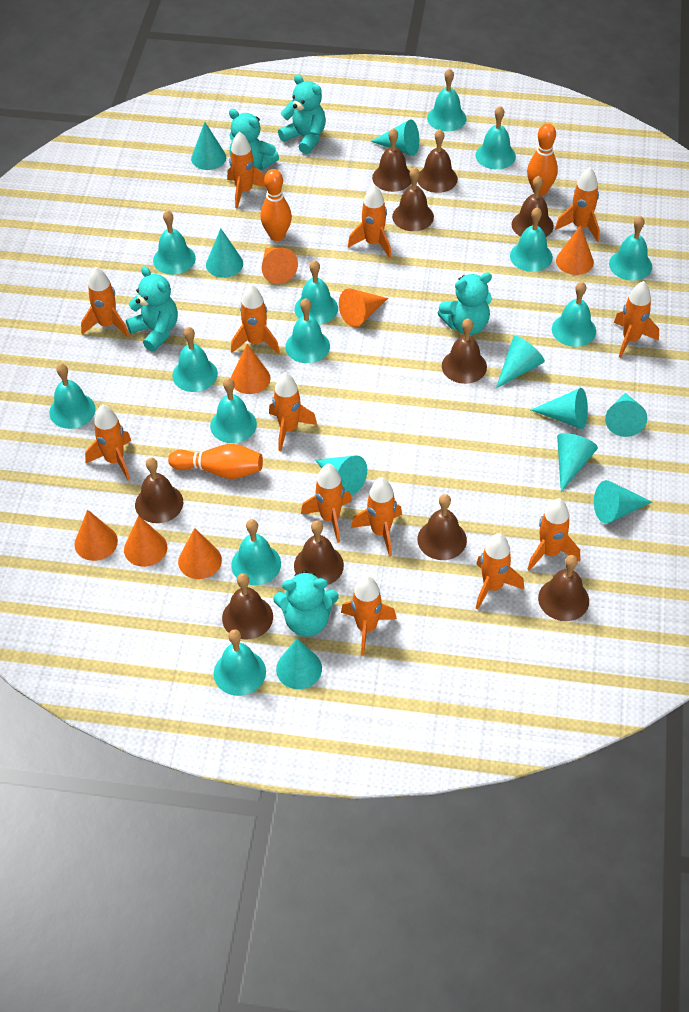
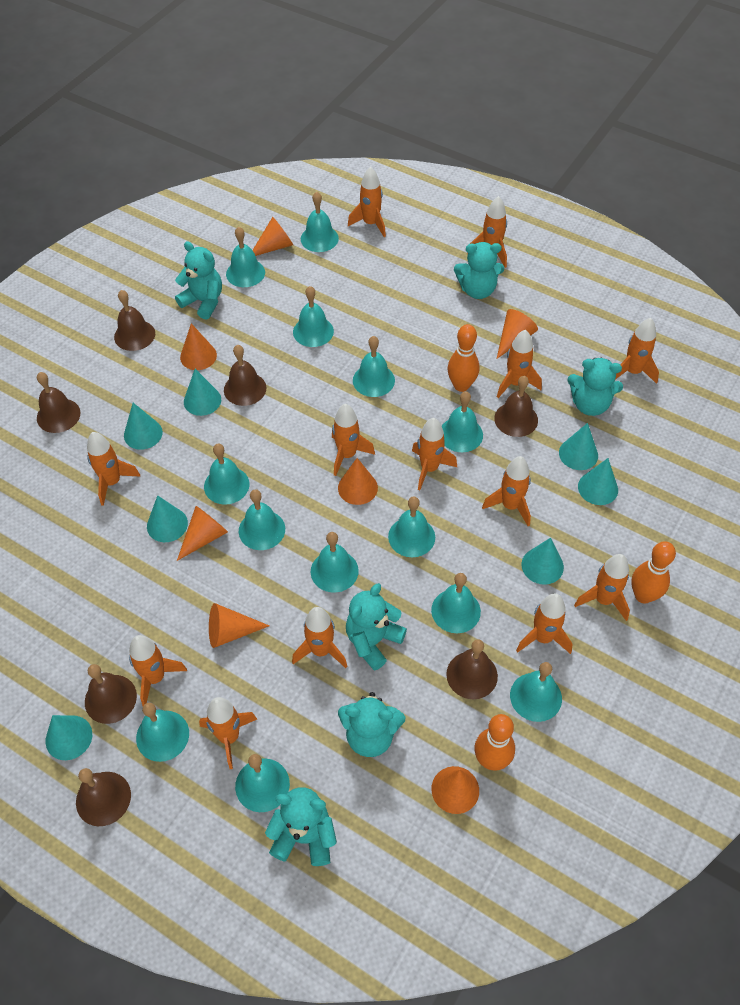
brown bell: 10 -> 7
turquoise cone: 10 -> 7
turquoise teddy bear: 5 -> 6

